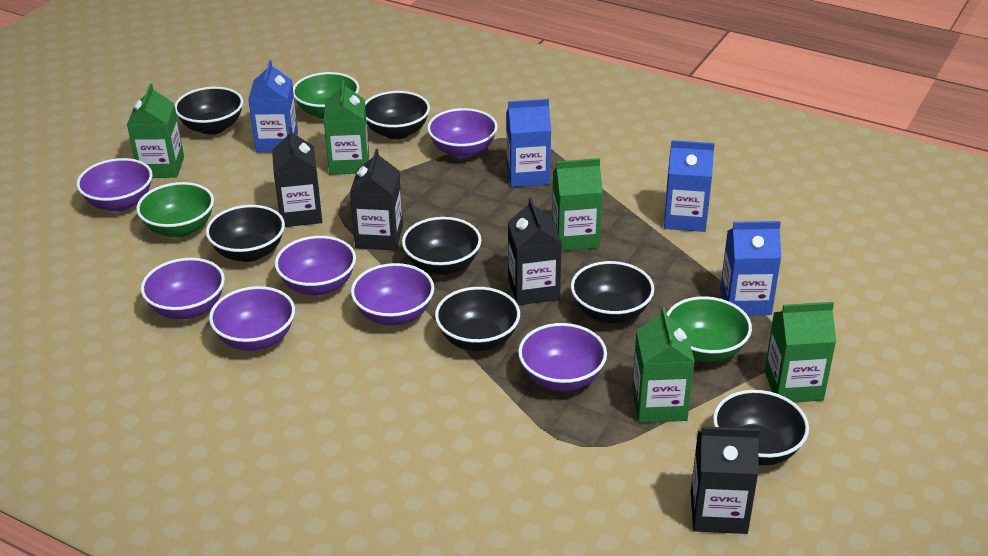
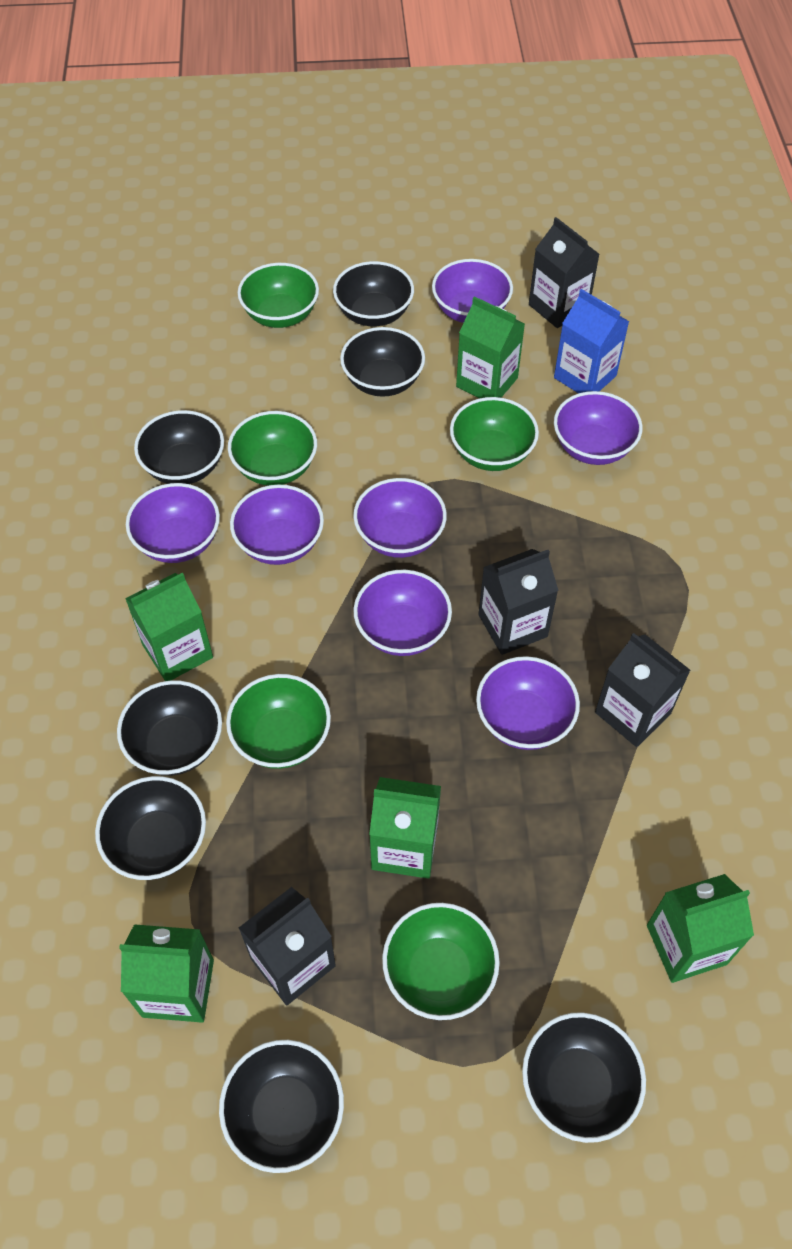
blue carton: 4 -> 1
green bowl: 3 -> 5

